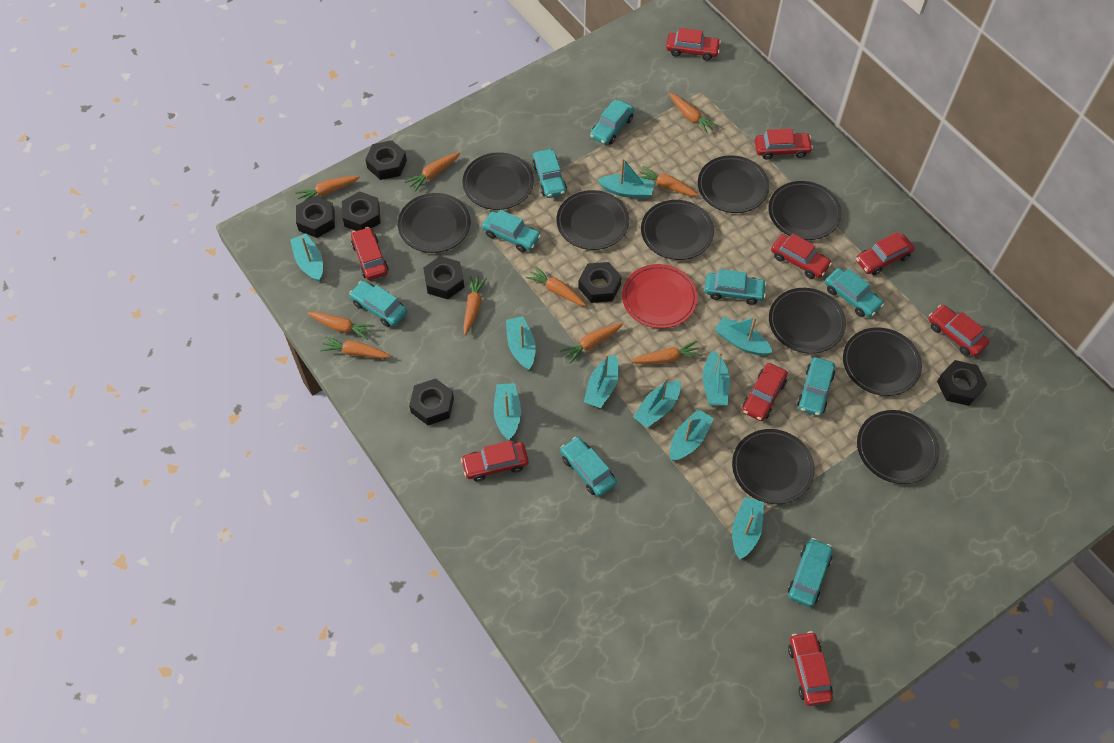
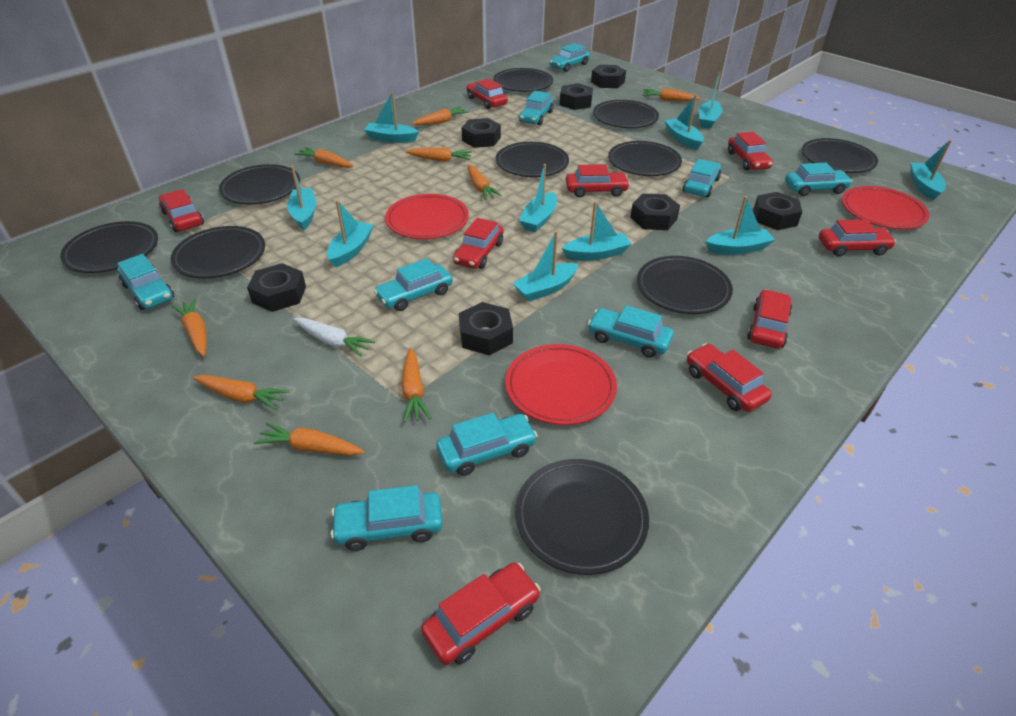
orange carrot: 10 -> 9
red plate: 1 -> 3
white carrot: 0 -> 1

